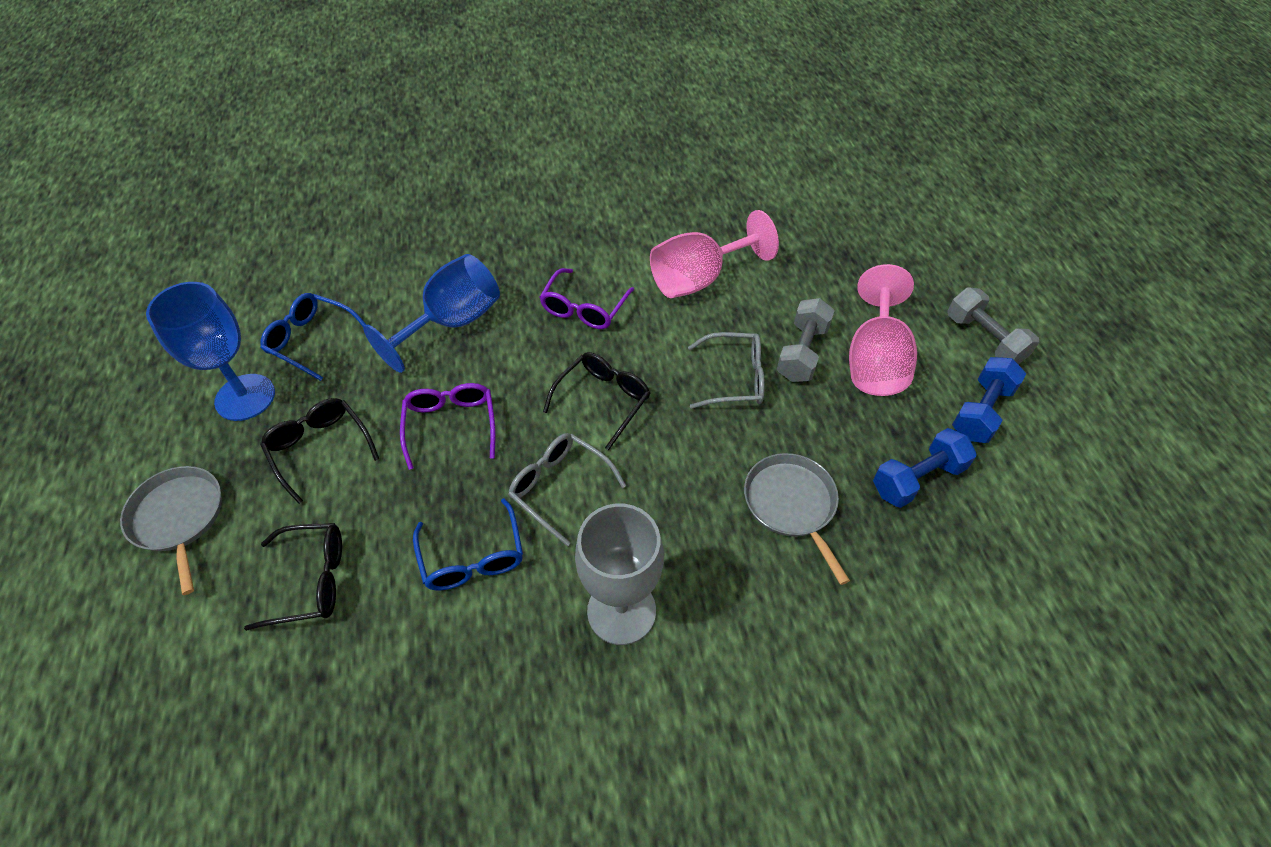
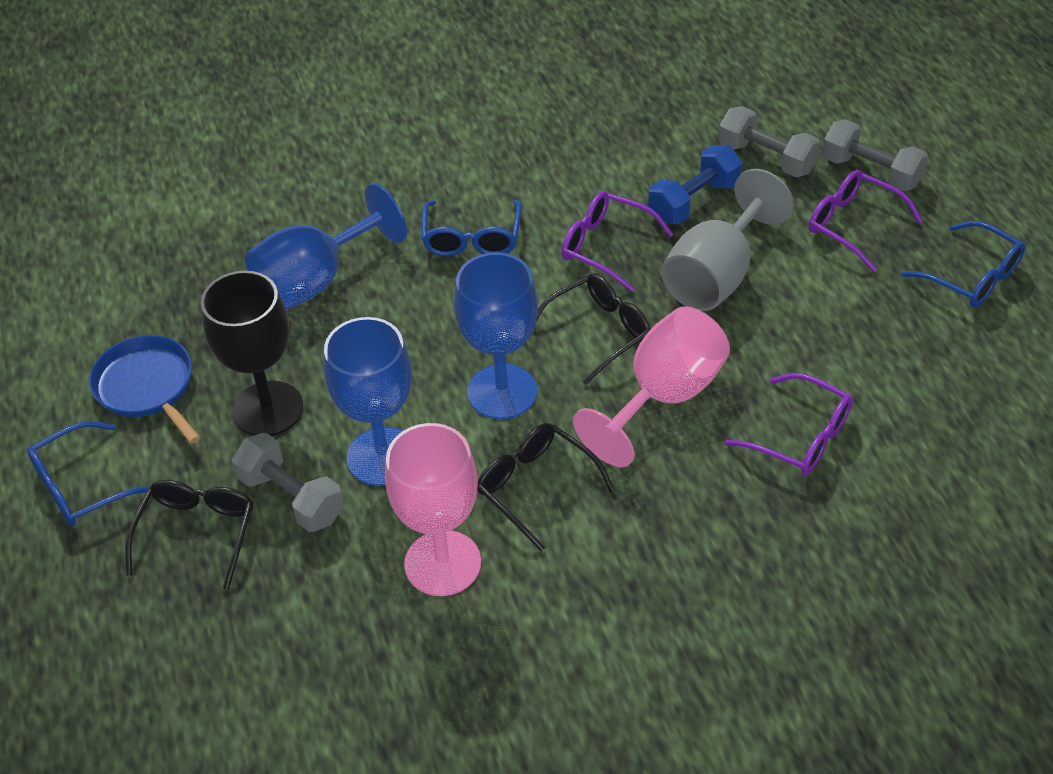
black goblet: 0 -> 1
blue dumbbell: 2 -> 1
blue glasses: 2 -> 3
blue goblet: 2 -> 3
blue pan: 0 -> 1
grey dumbbell: 2 -> 3
grey glasses: 2 -> 0
grey pan: 2 -> 0
purple glasses: 2 -> 3

